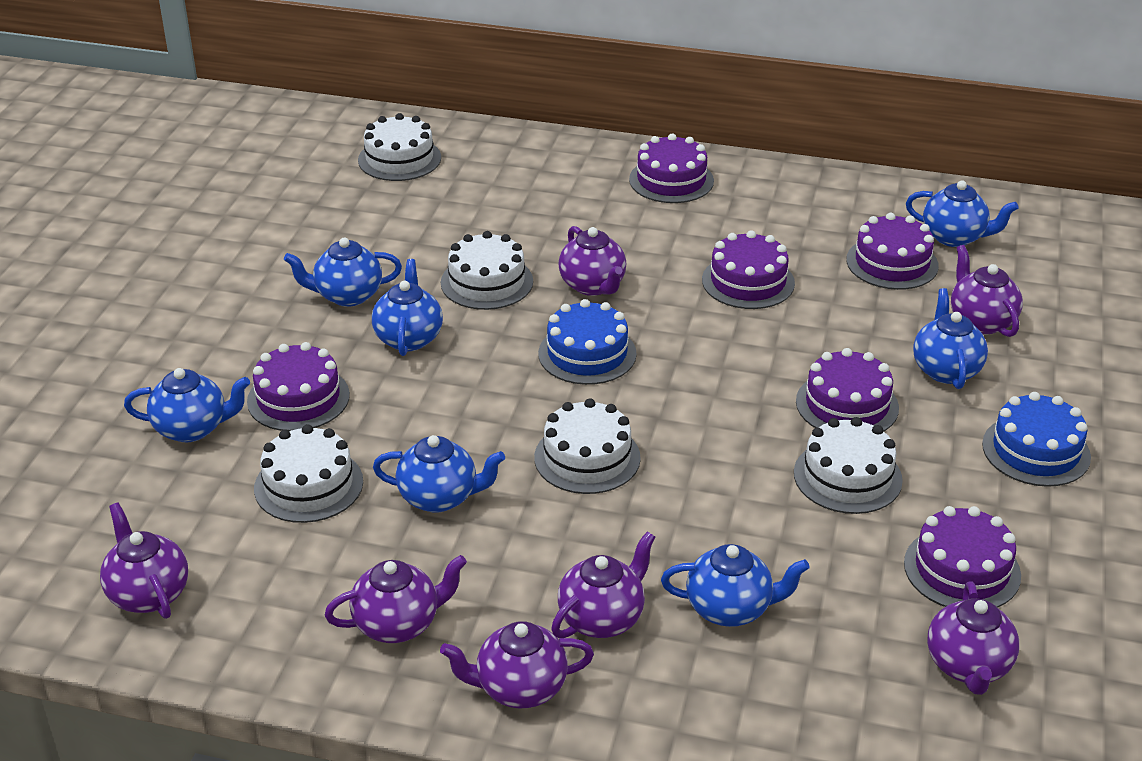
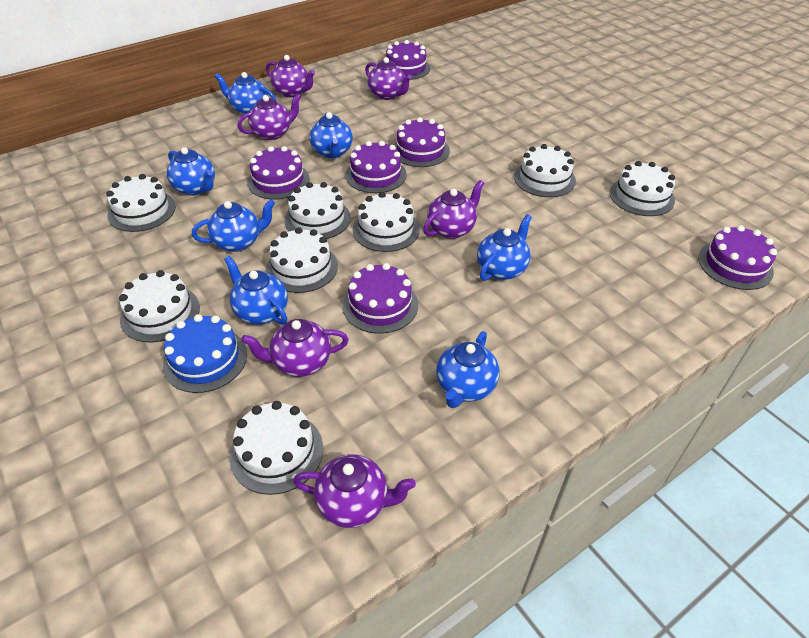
blue cake: 2 -> 1
purple teapot: 7 -> 6
white cake: 5 -> 8

